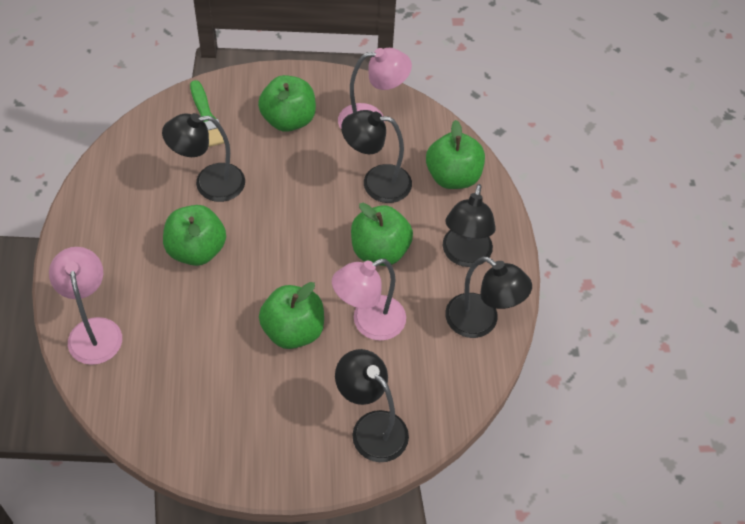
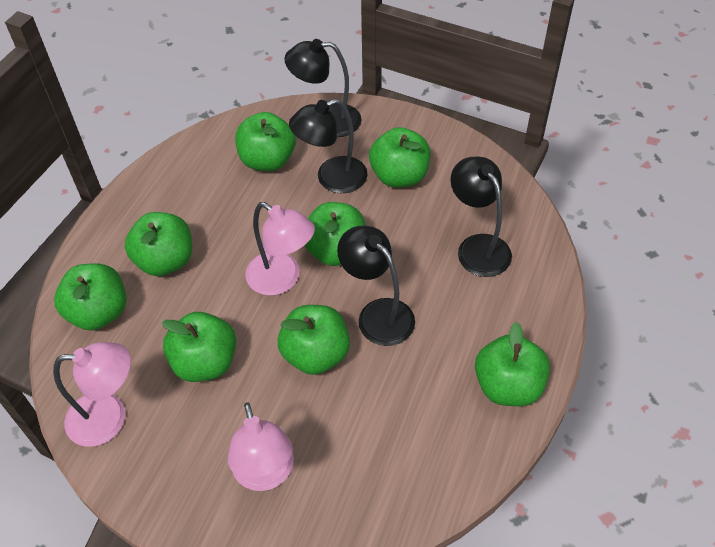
black lamp: 5 -> 4
green apple: 5 -> 8
green brush: 1 -> 0

